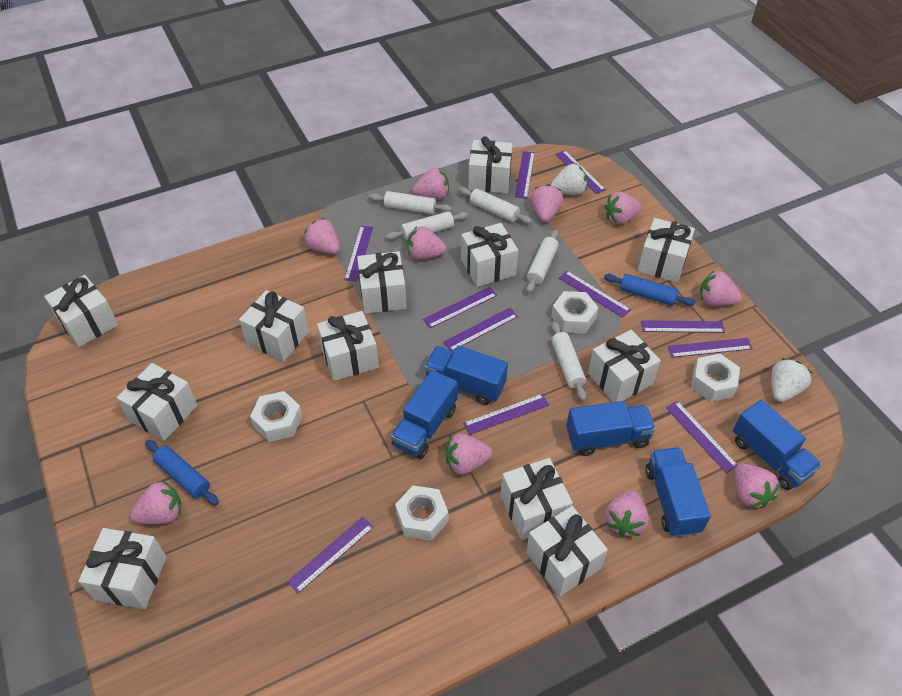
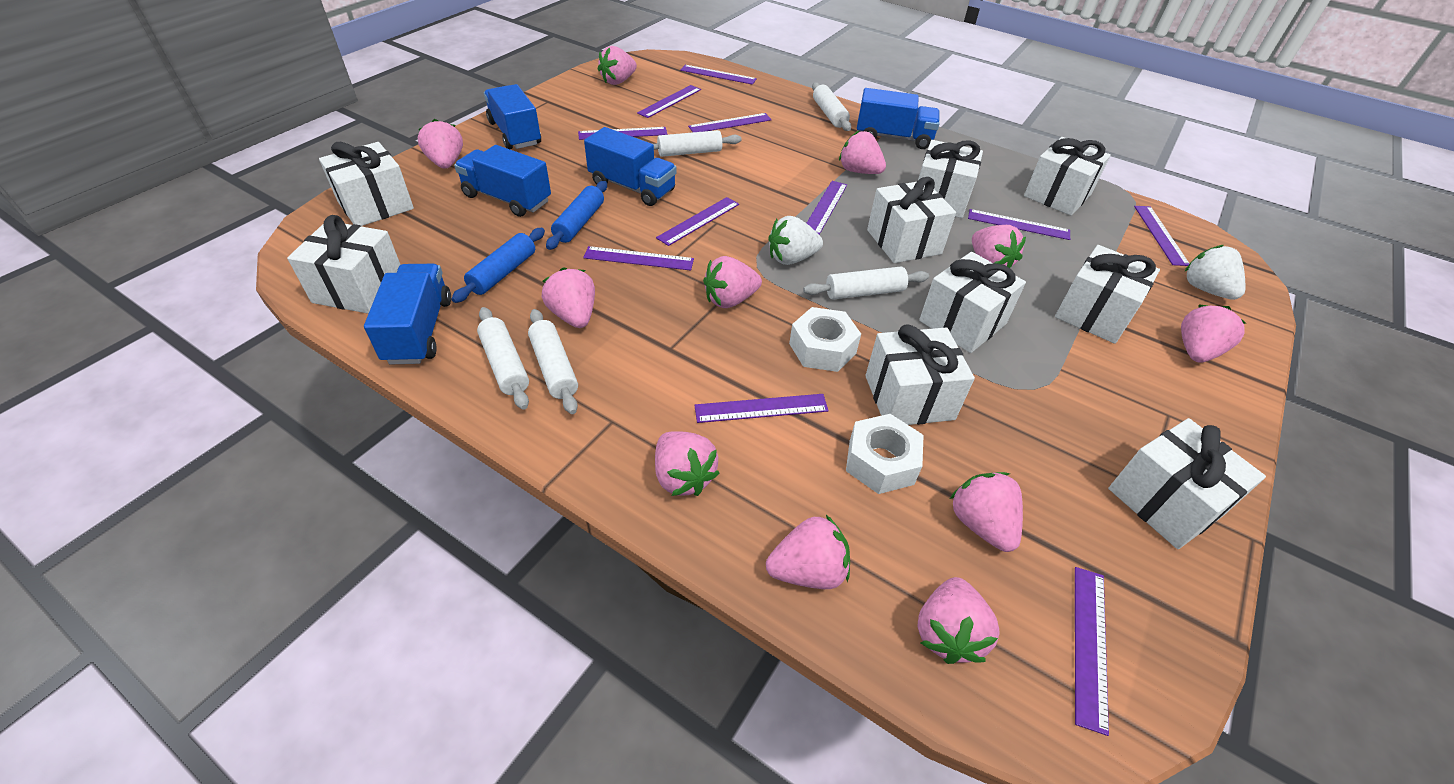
pink strawberry: 10 -> 11
white gift: 12 -> 9
white nut: 4 -> 2

